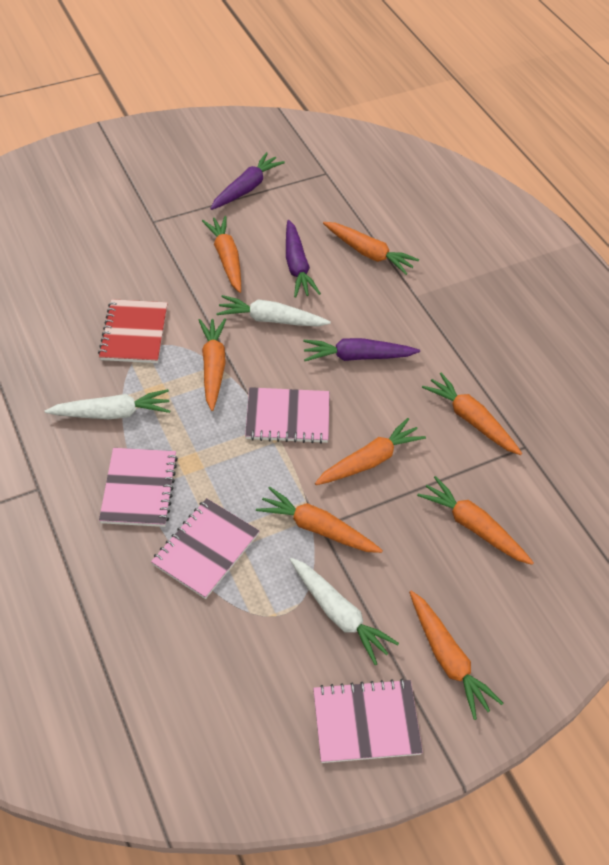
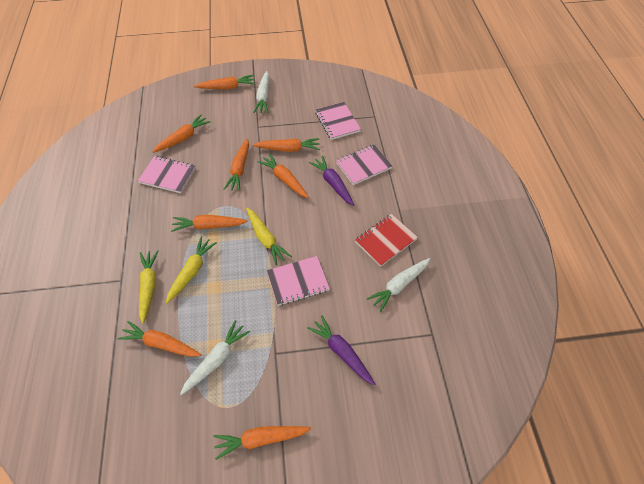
purple carrot: 3 -> 2
yellow carrot: 0 -> 3

